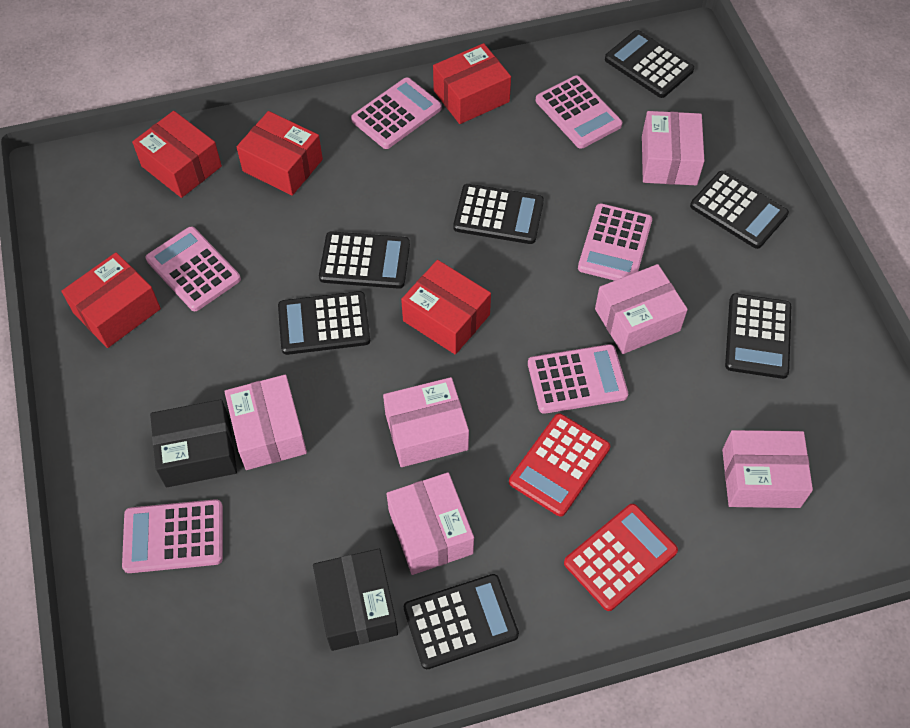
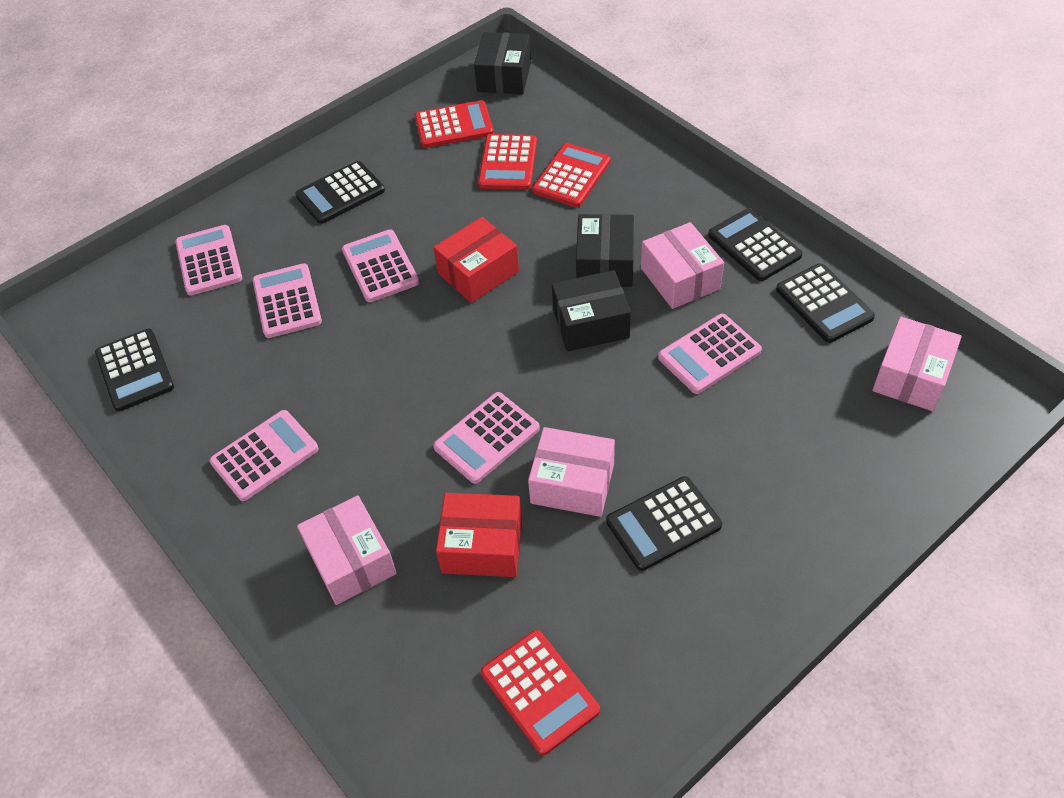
black box: 2 -> 3
black calculator: 7 -> 5
pink box: 6 -> 4
red box: 5 -> 2
red calculator: 2 -> 4

